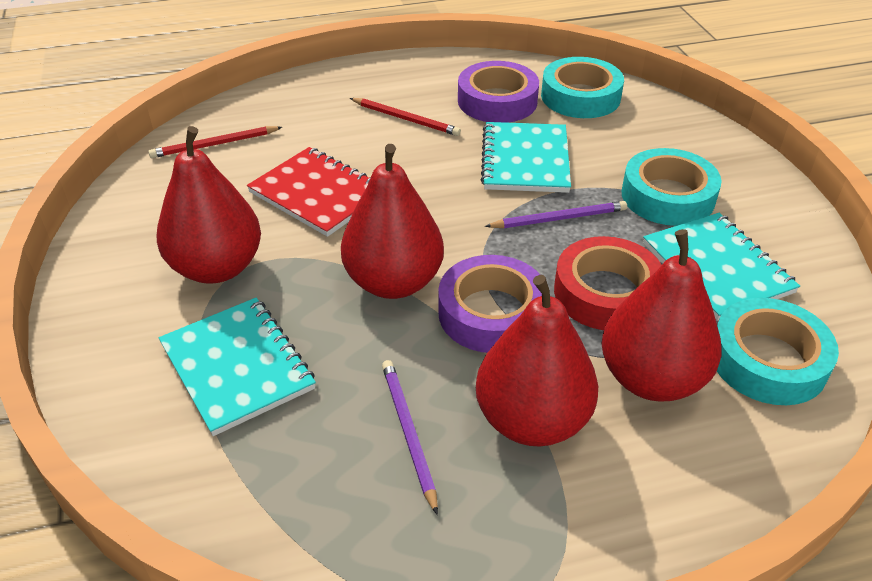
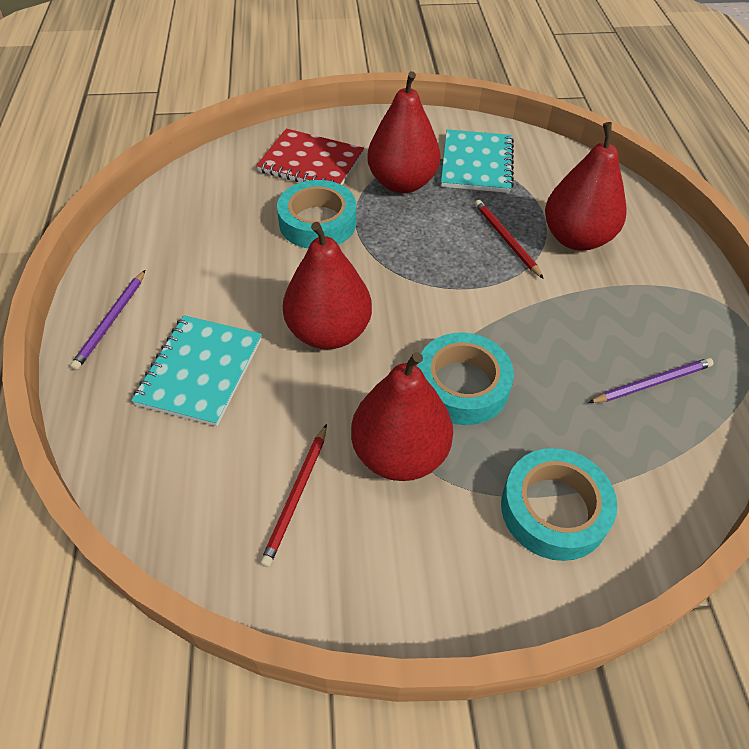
purple tape: 2 -> 0
red tape: 1 -> 0
turquoise notebook: 3 -> 2

